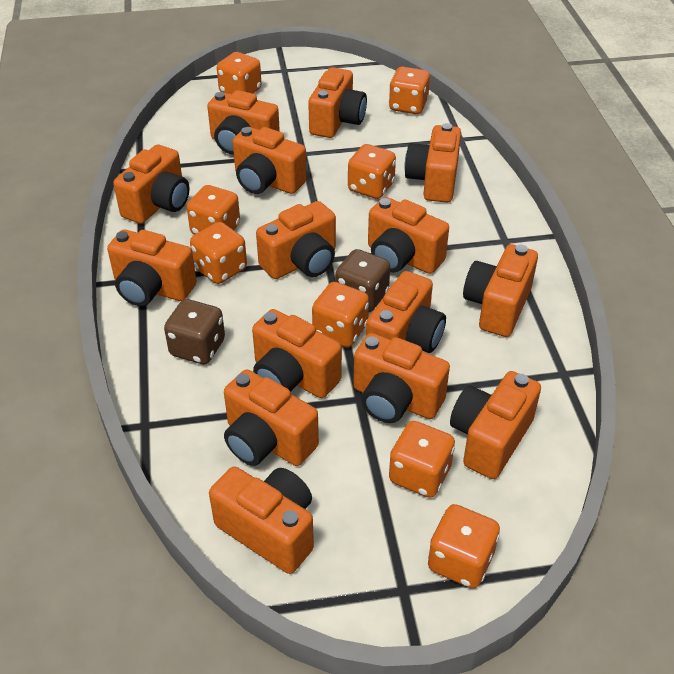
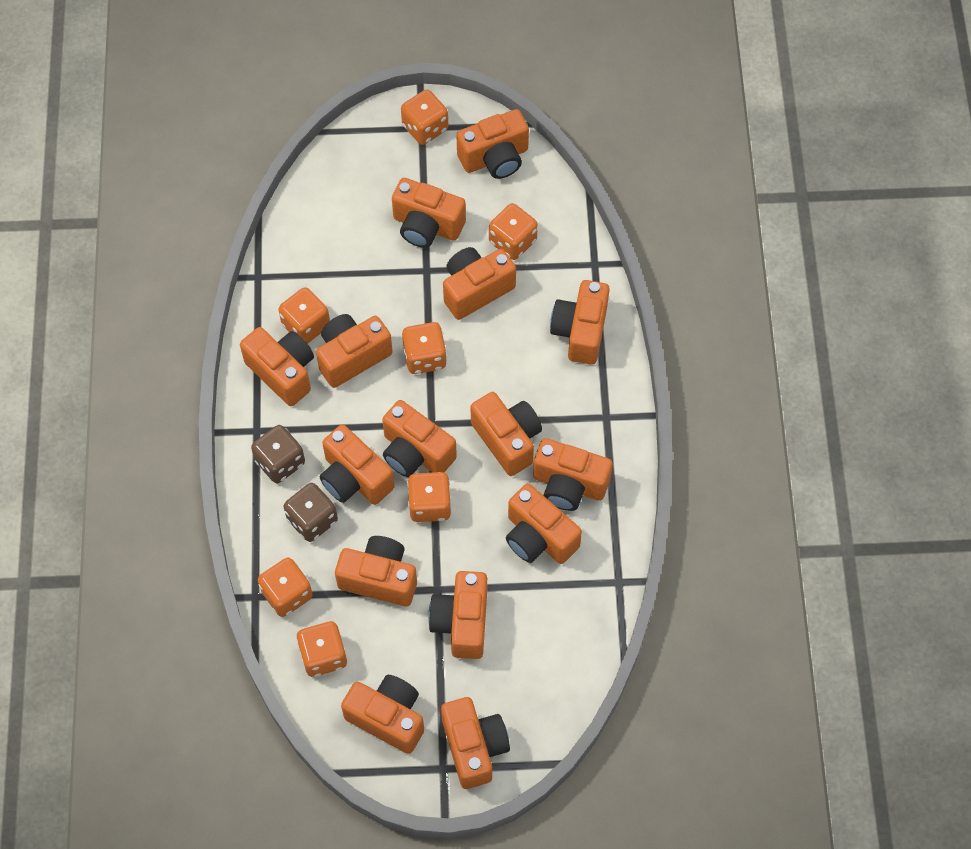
orange dice: 8 -> 7

